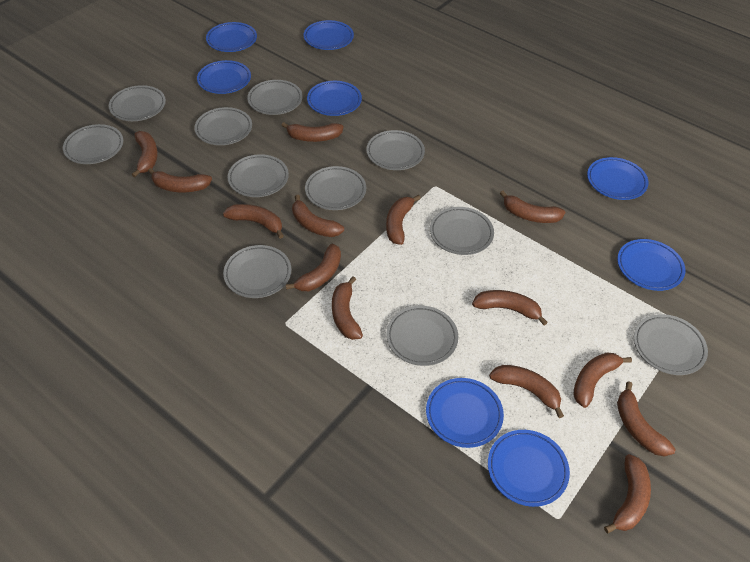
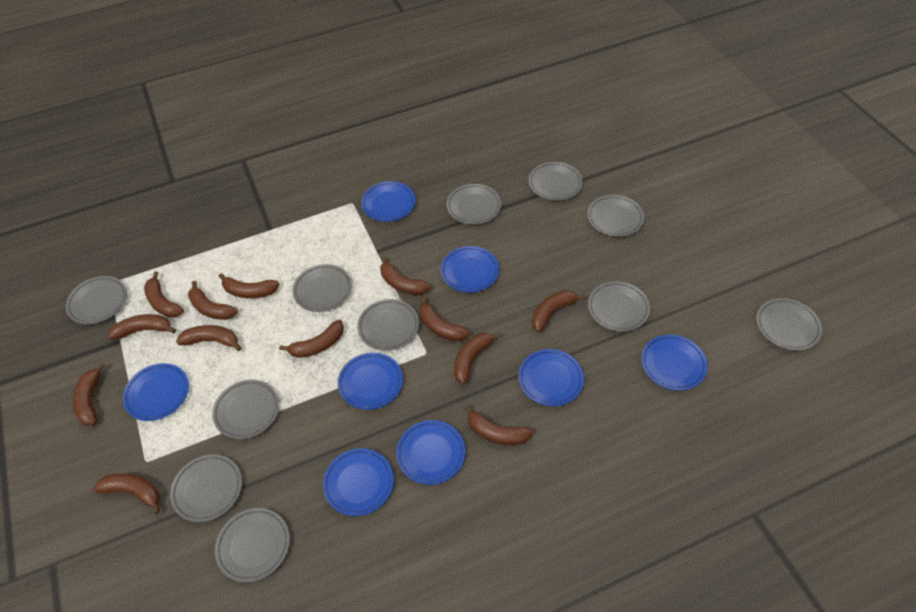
brown banana: 14 -> 13

